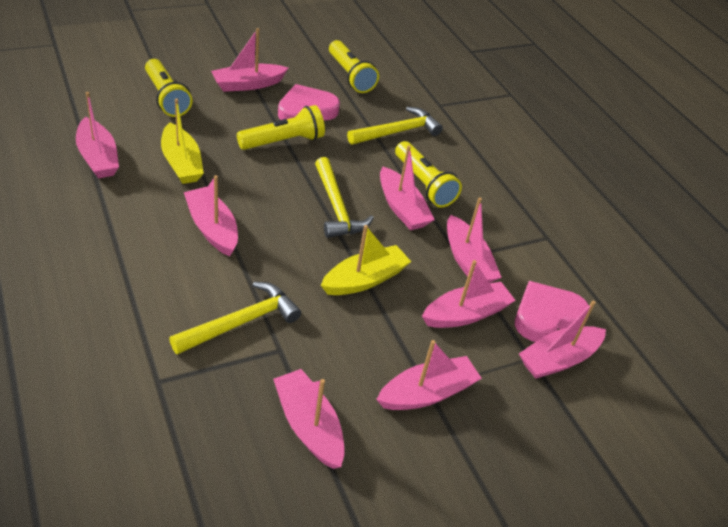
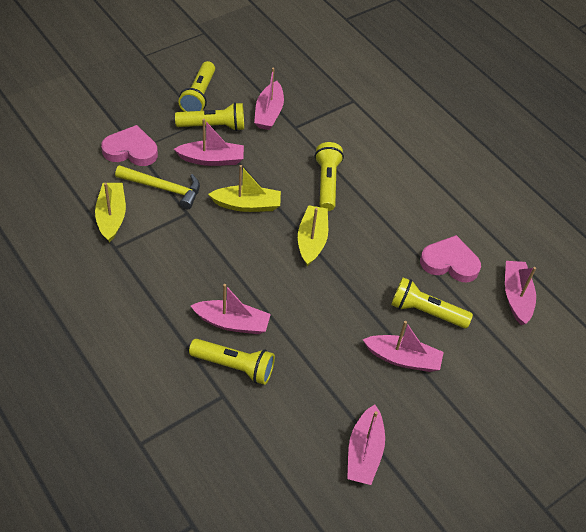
pink boat: 9 -> 6
yellow boat: 2 -> 3
yellow flashlight: 4 -> 5
yellow hammer: 3 -> 1

